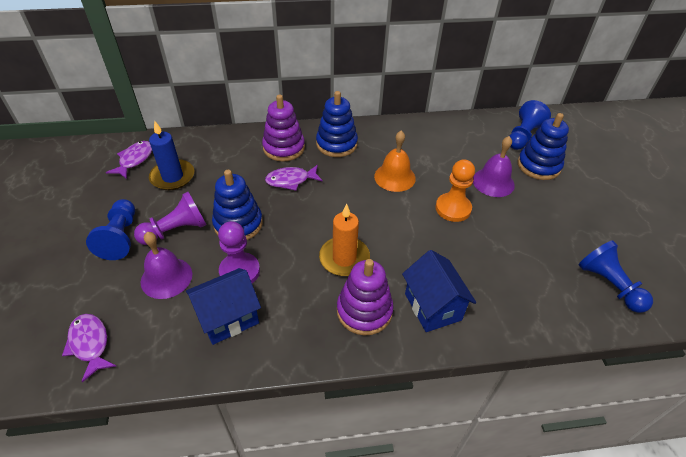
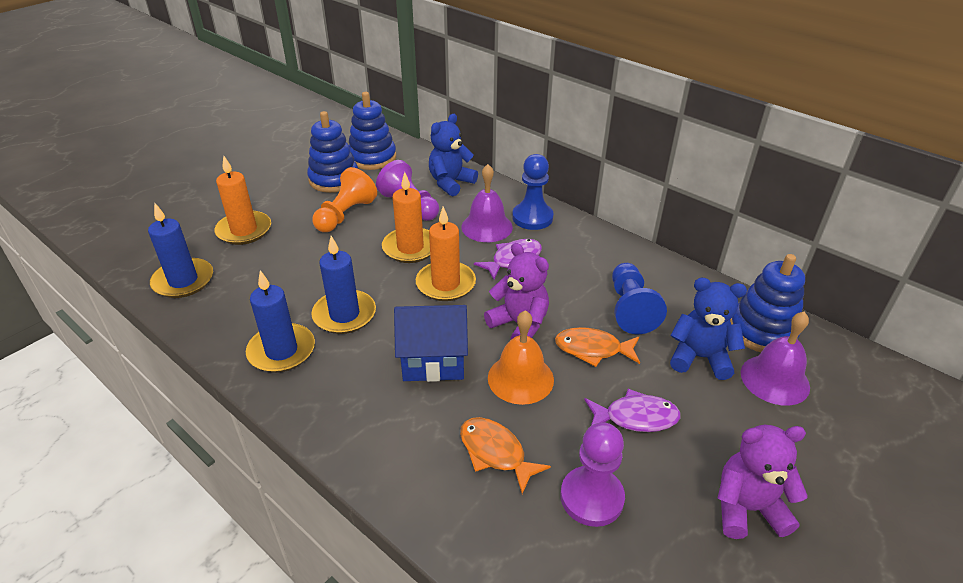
blue candle: 1 -> 3
blue house: 2 -> 1
blue pawn: 3 -> 2
blue teddy bear: 0 -> 2
orange candle: 1 -> 3
orange fish: 0 -> 2
purple fish: 3 -> 2
purple stacking toy: 2 -> 0
purple teddy bear: 0 -> 2

